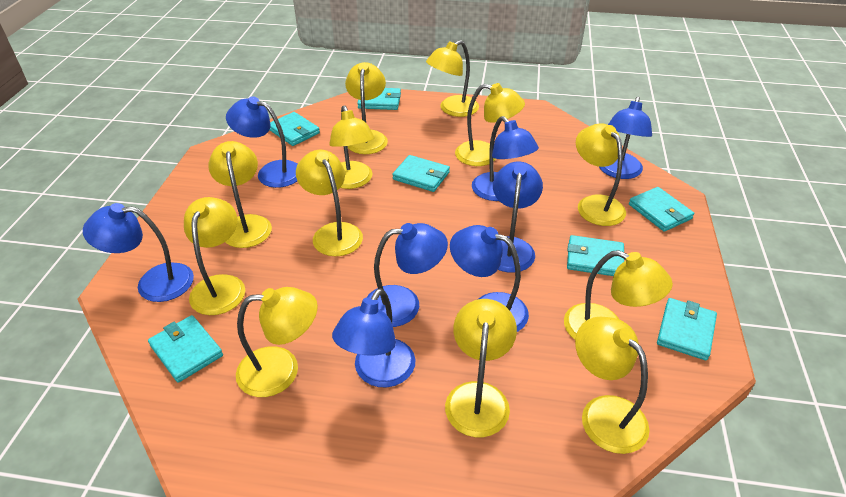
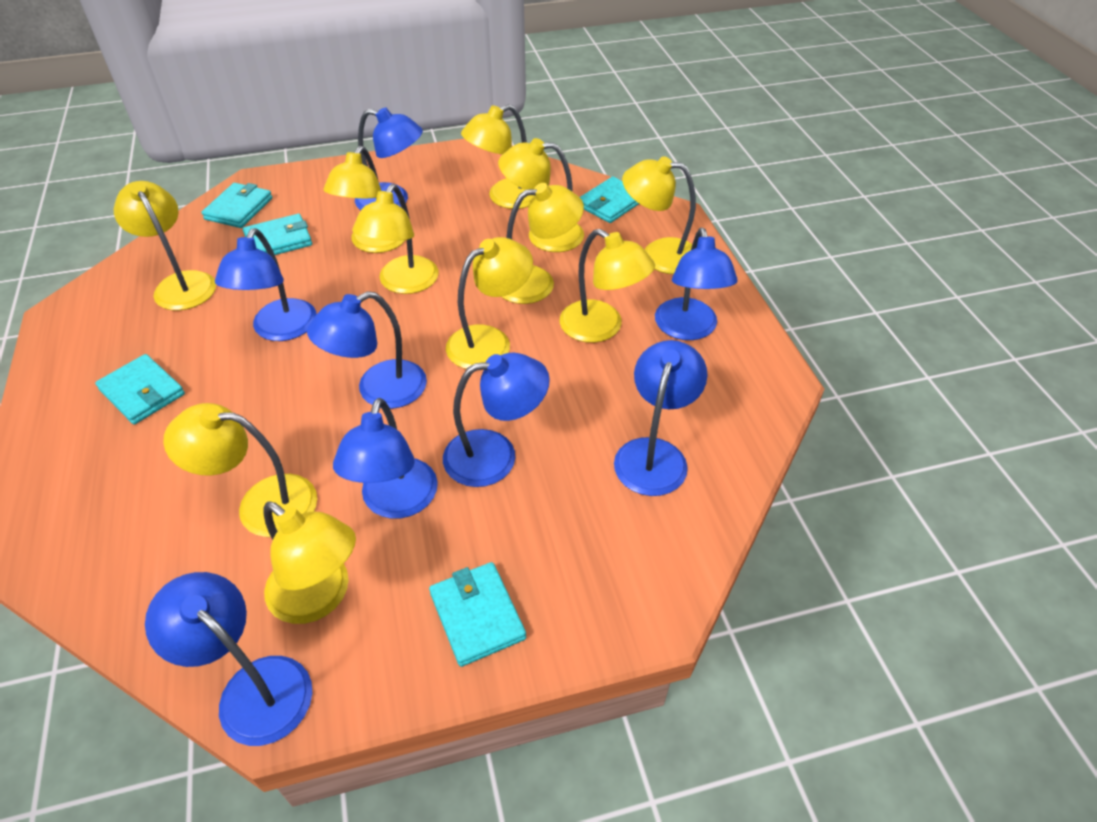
turquoise wallet: 7 -> 5
yellow lamp: 12 -> 11

